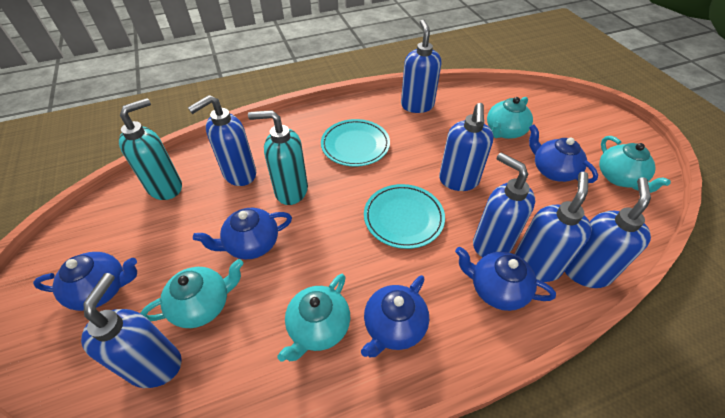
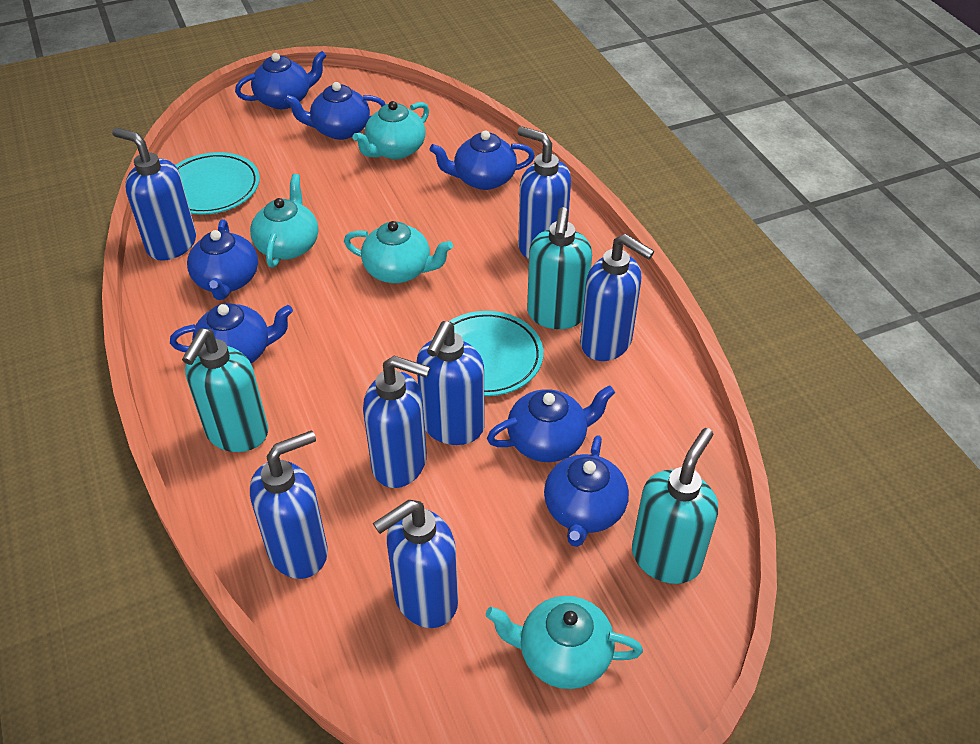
blue teapot: 5 -> 7
turquoise soap dispenser: 2 -> 3

